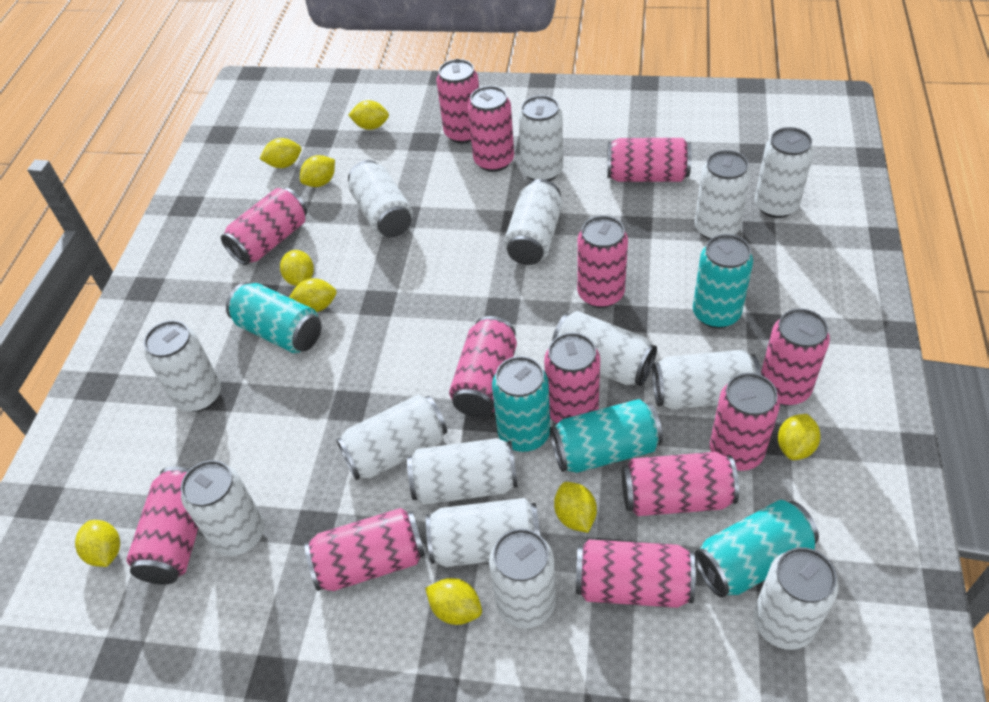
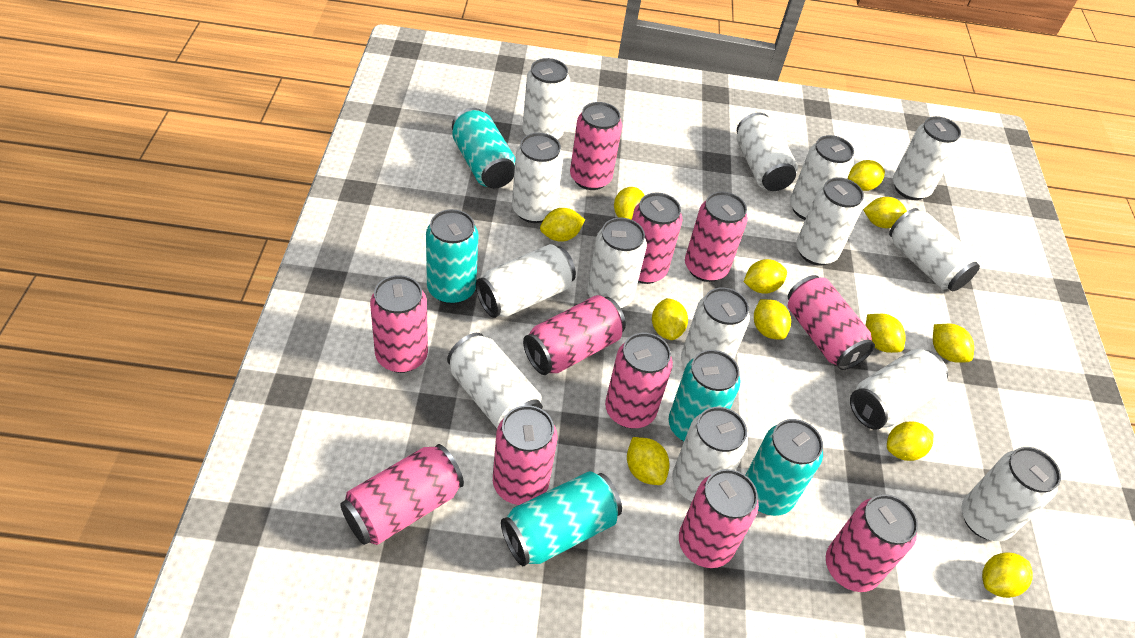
pink can: 13 -> 11
yellow lemon: 9 -> 12

